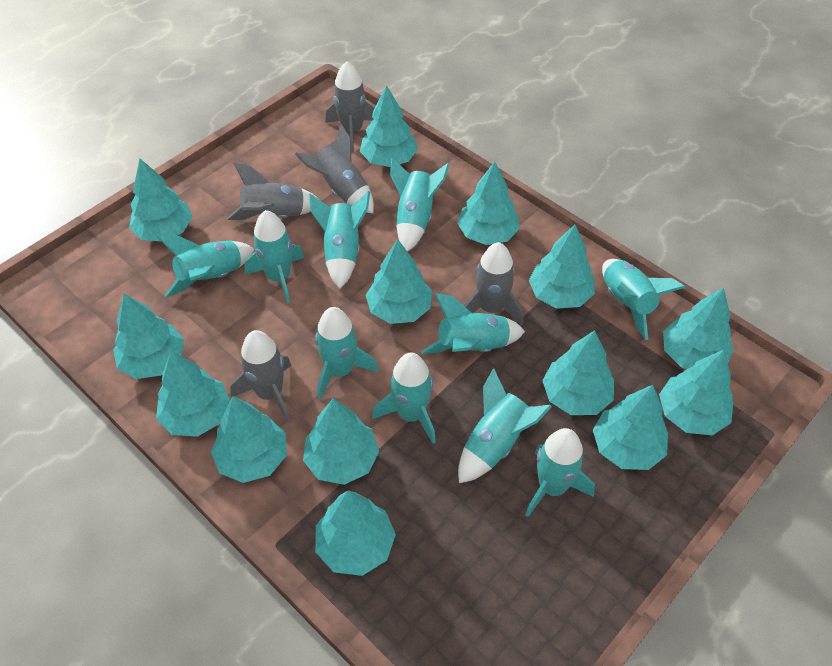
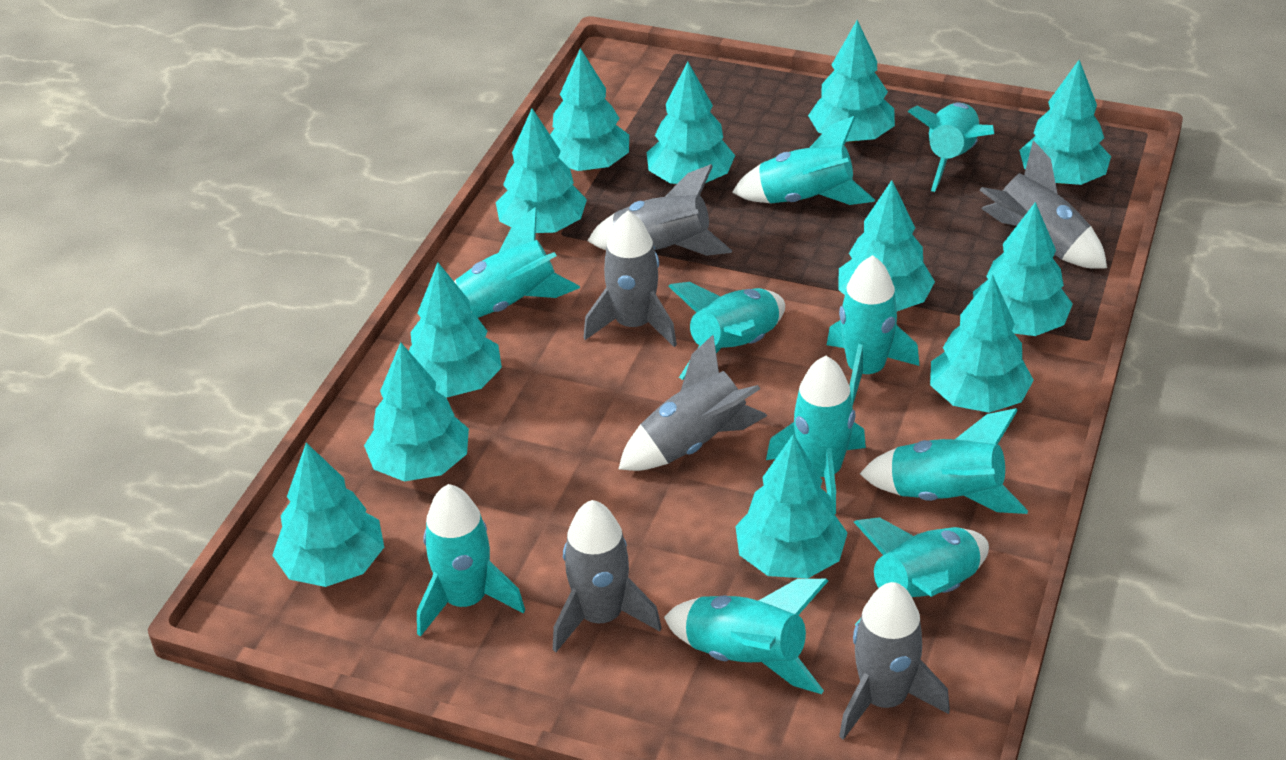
grey rocket: 5 -> 6
turquoise tree: 14 -> 12

